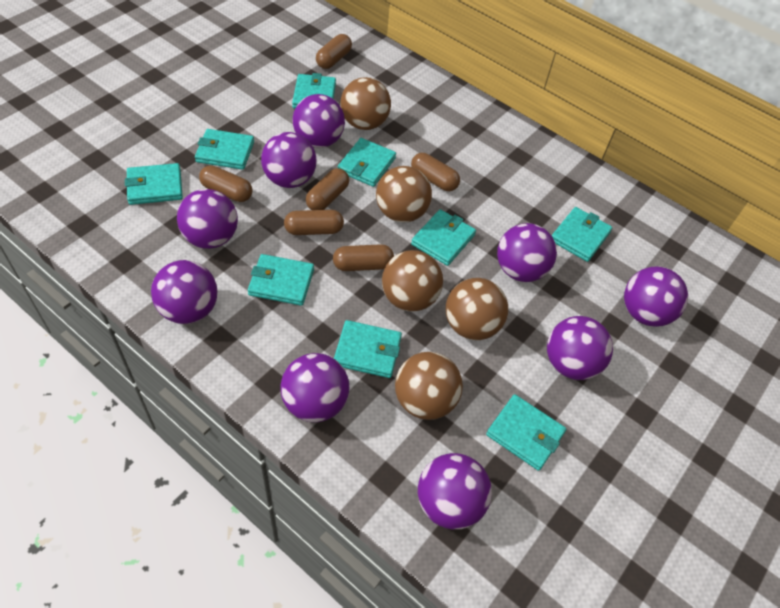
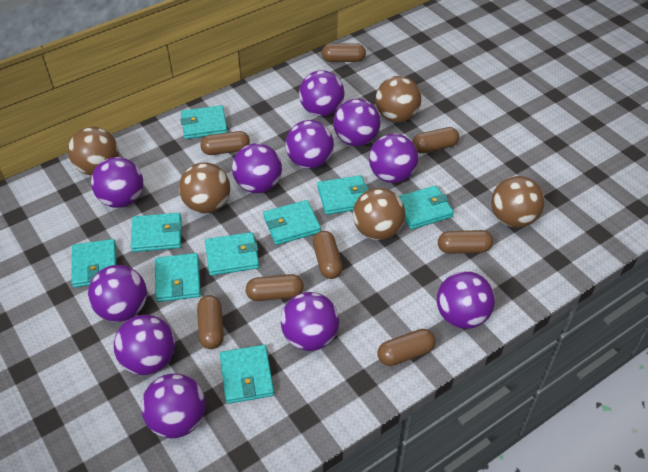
brown capsule: 6 -> 8
purple ball: 9 -> 11

